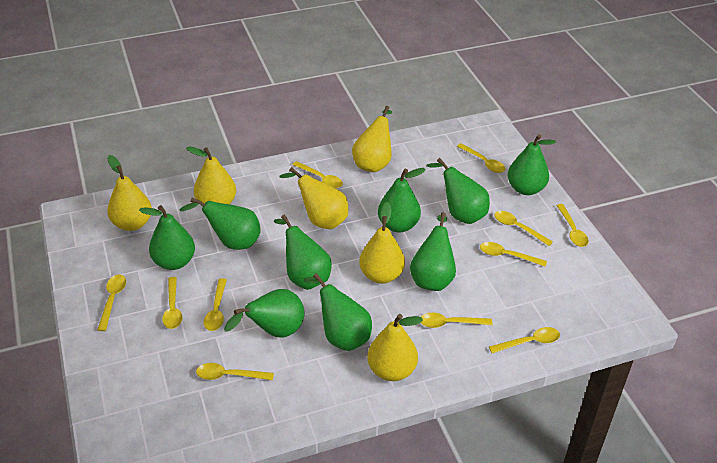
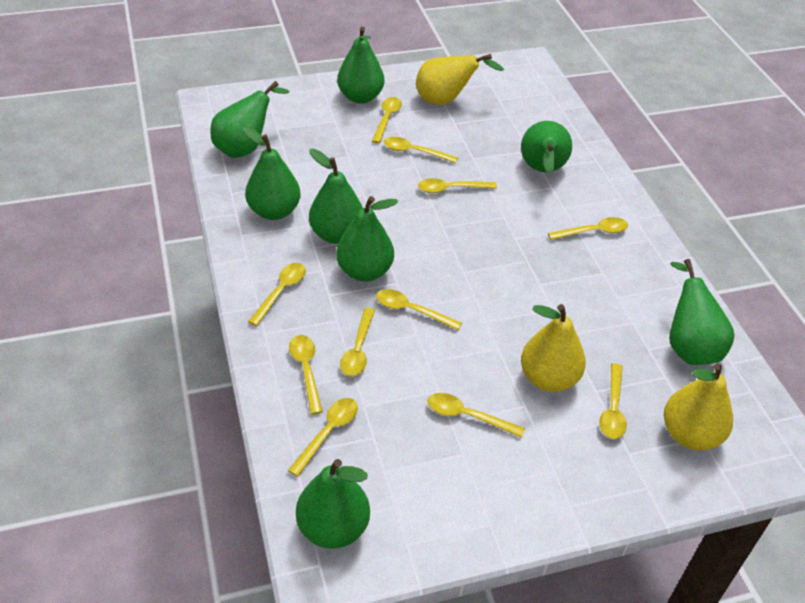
green pear: 9 -> 8
yellow pear: 6 -> 3

